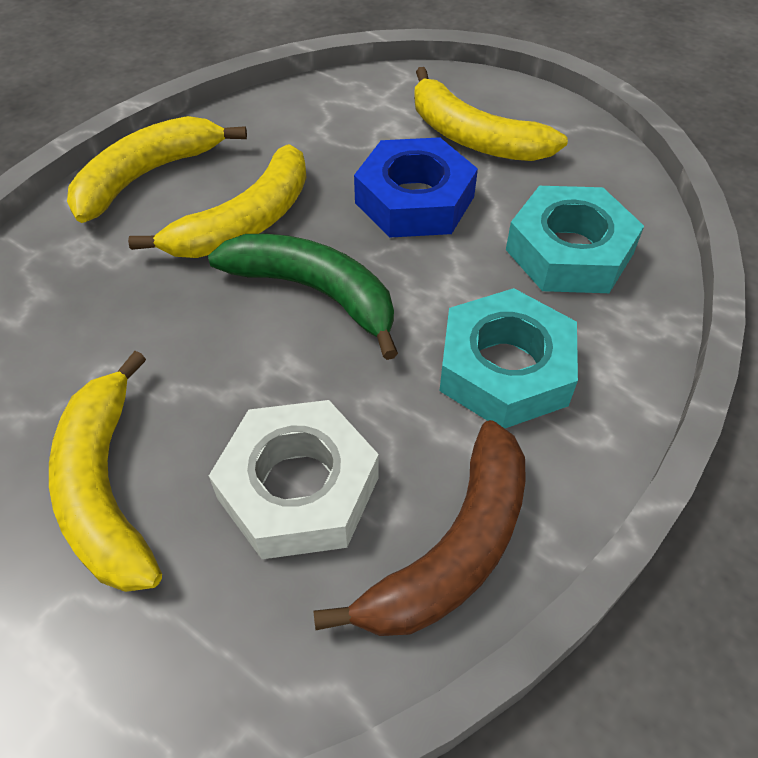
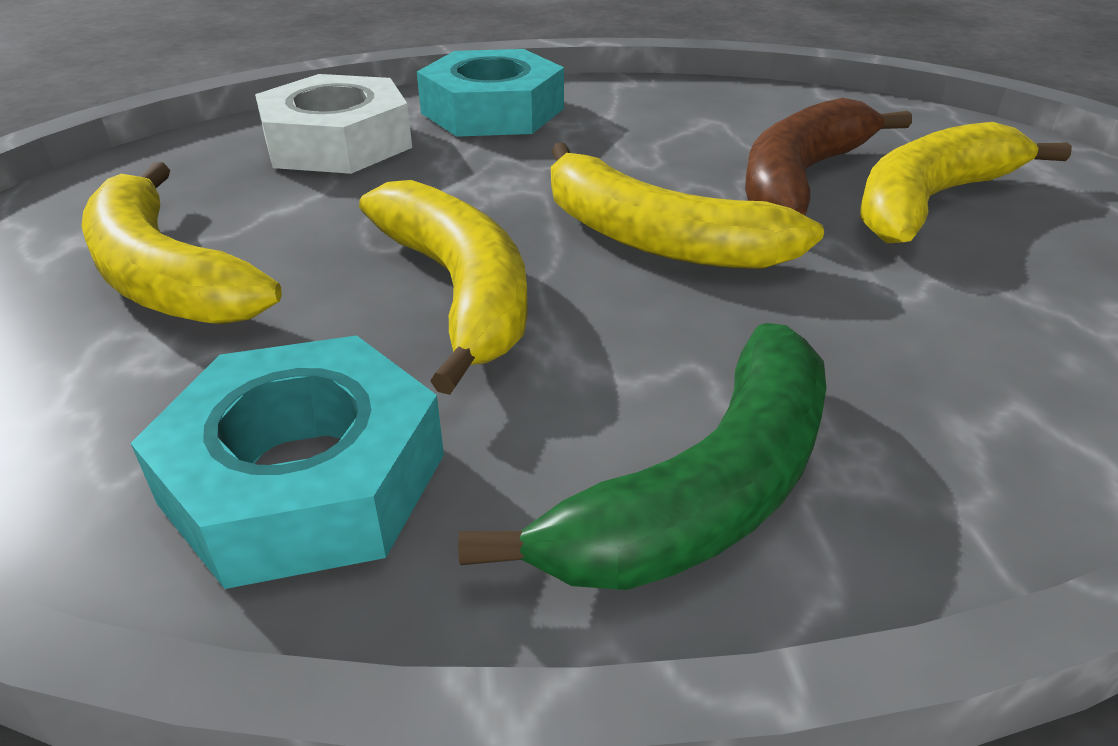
blue nut: 1 -> 0

